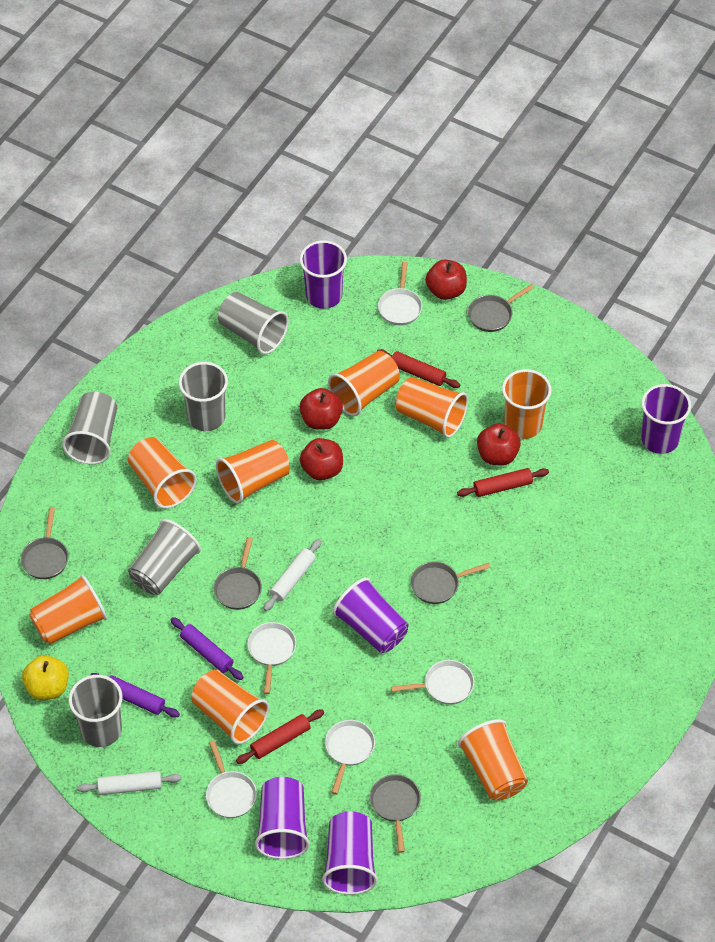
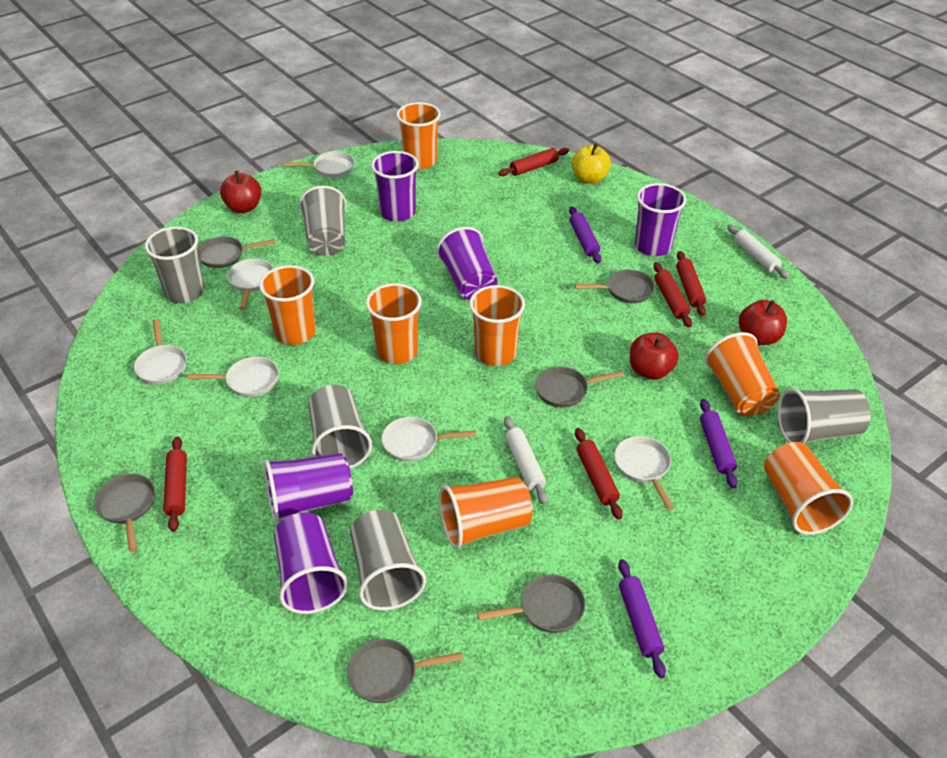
grey pan: 5 -> 6
orange cup: 8 -> 7
purple rolling pin: 2 -> 3
red apple: 4 -> 3
red rolling pin: 3 -> 5
white pan: 5 -> 6

